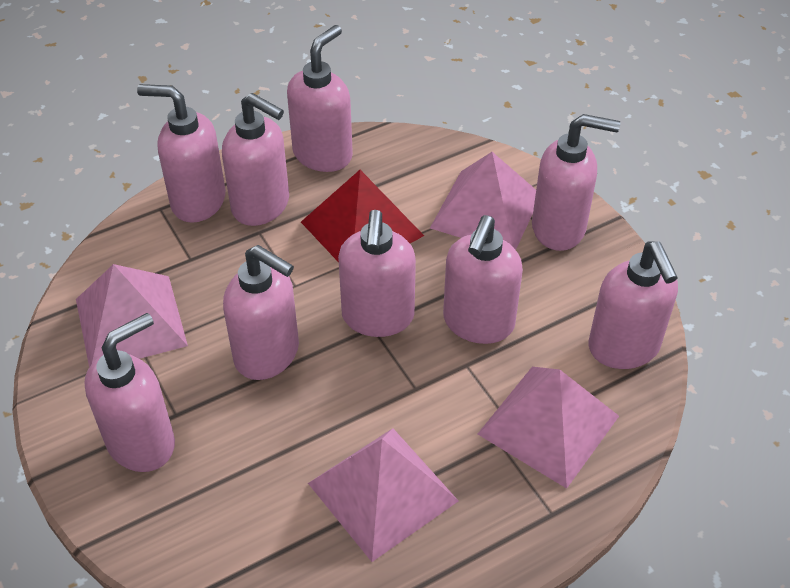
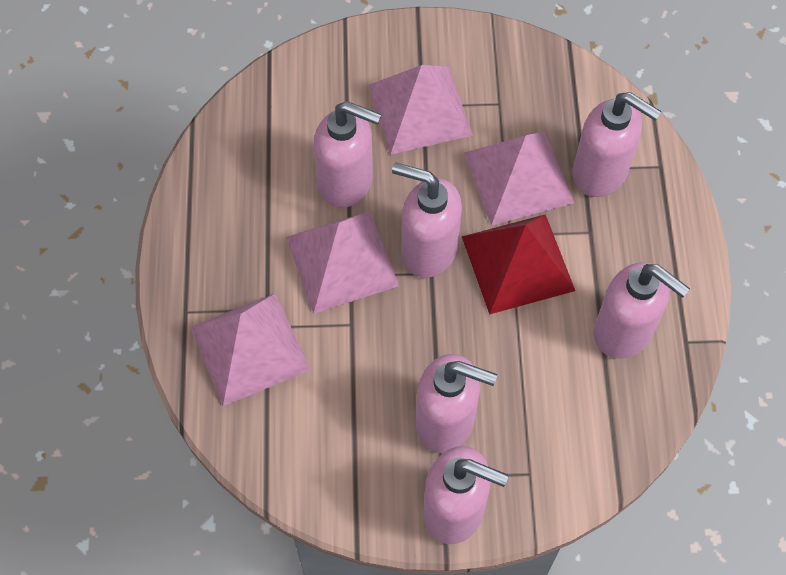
pink soap dispenser: 9 -> 6

